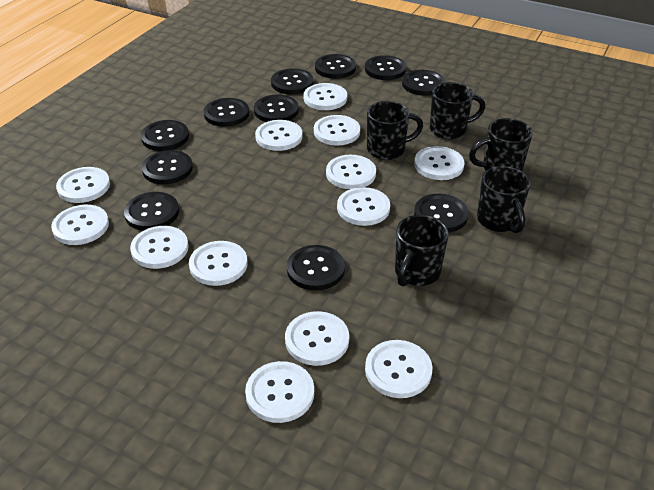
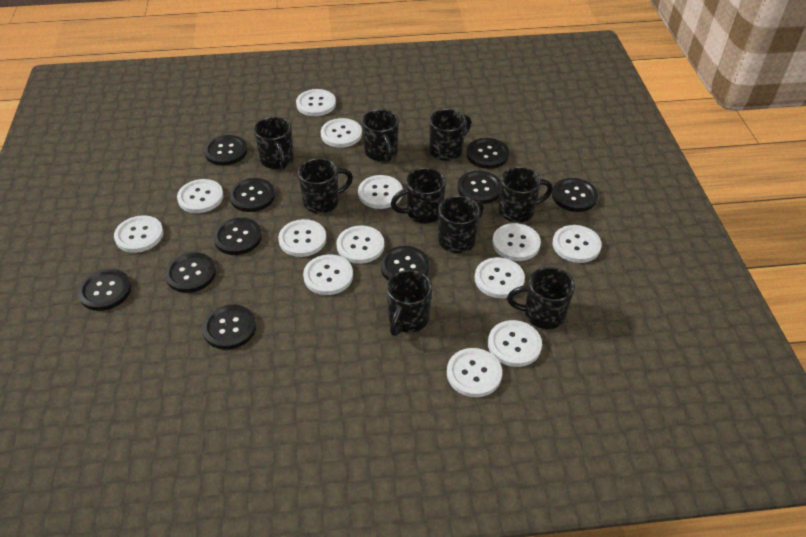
black button: 11 -> 10
black mug: 5 -> 9

